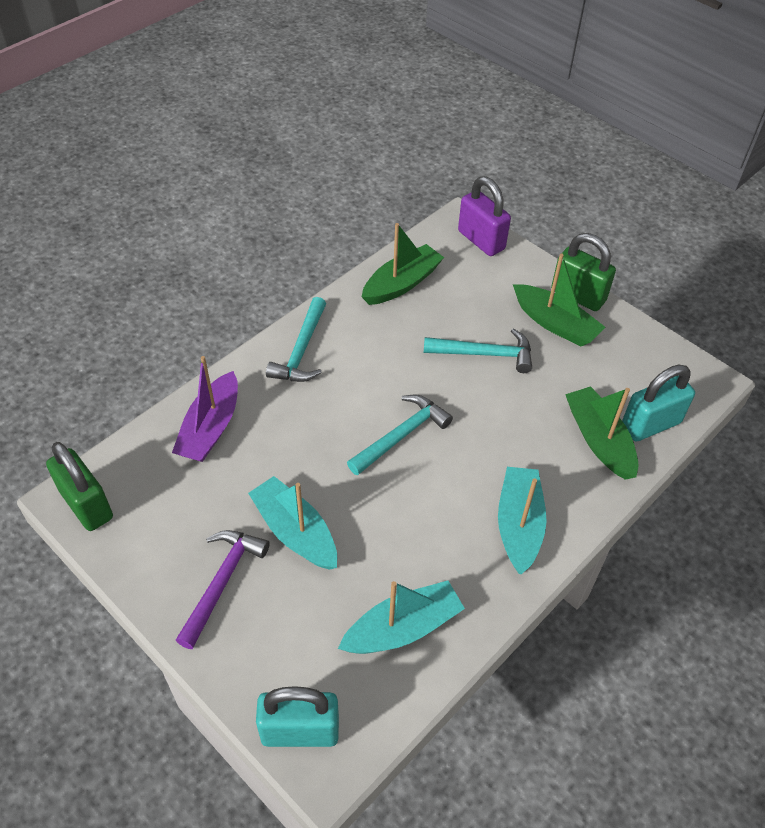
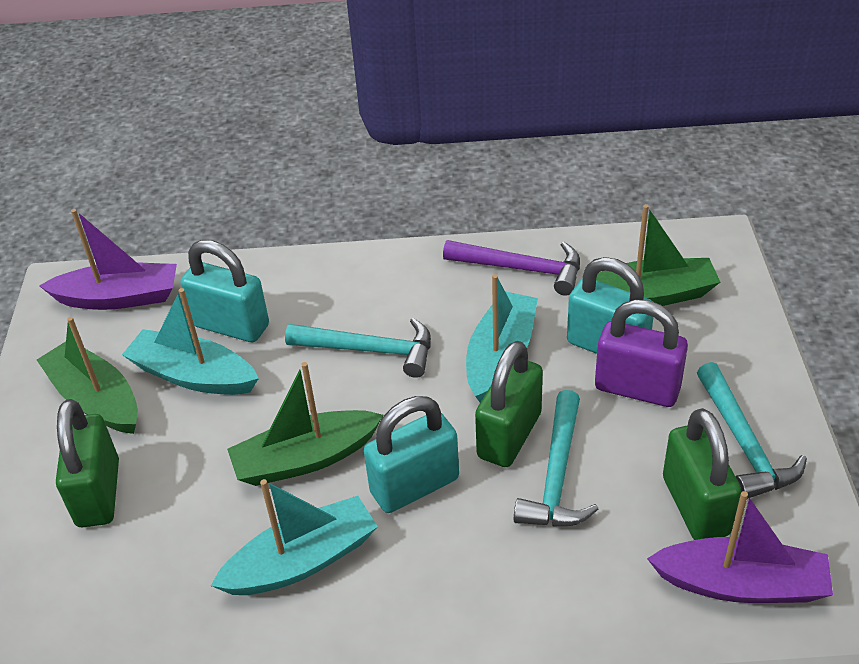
green padlock: 2 -> 3
purple boat: 1 -> 2
turquoise padlock: 2 -> 3

